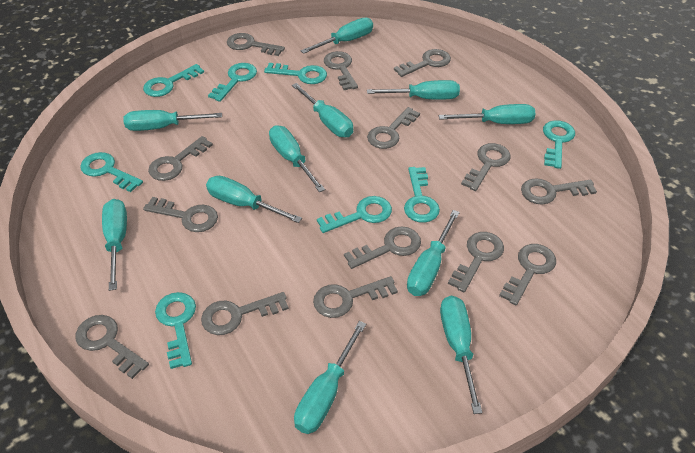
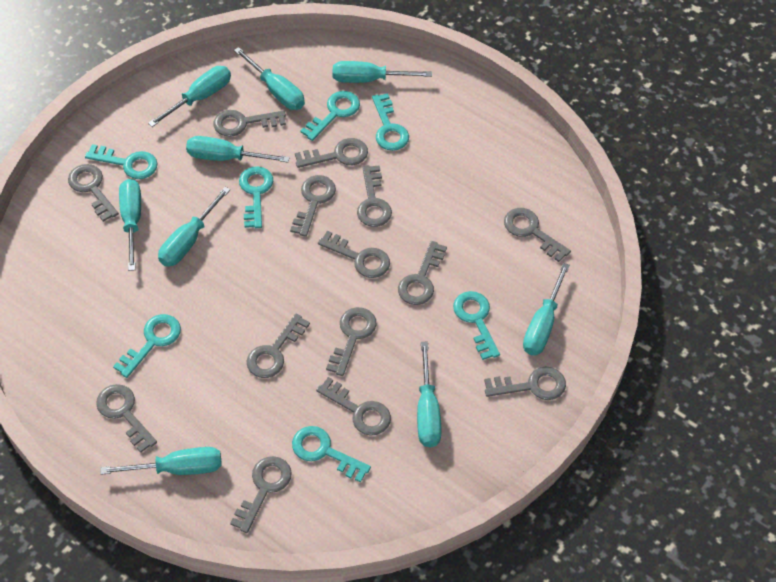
turquoise key: 8 -> 7
turquoise screwdriver: 11 -> 9

